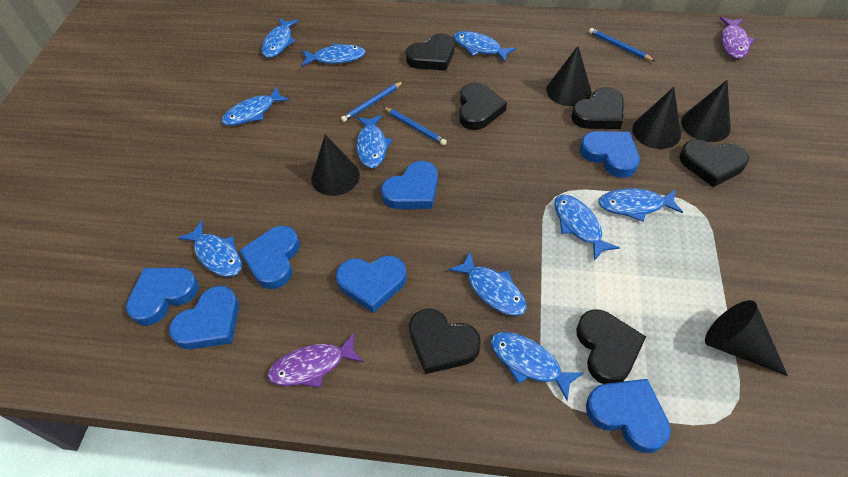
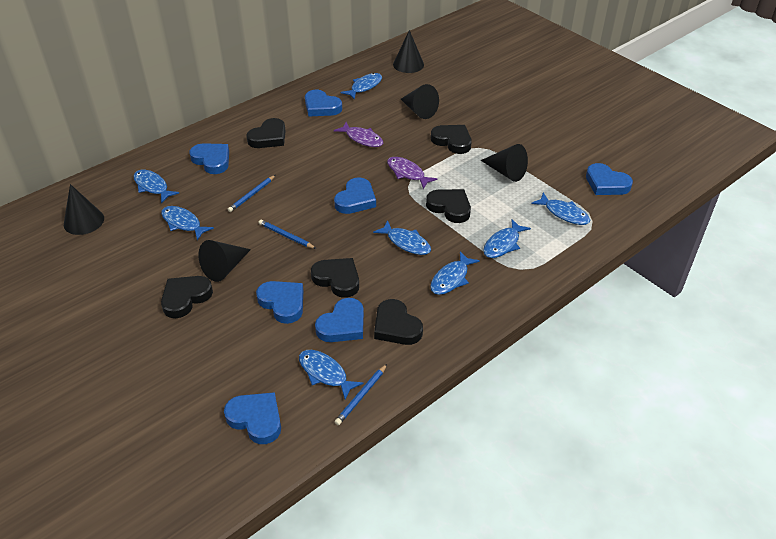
blue fish: 10 -> 8

